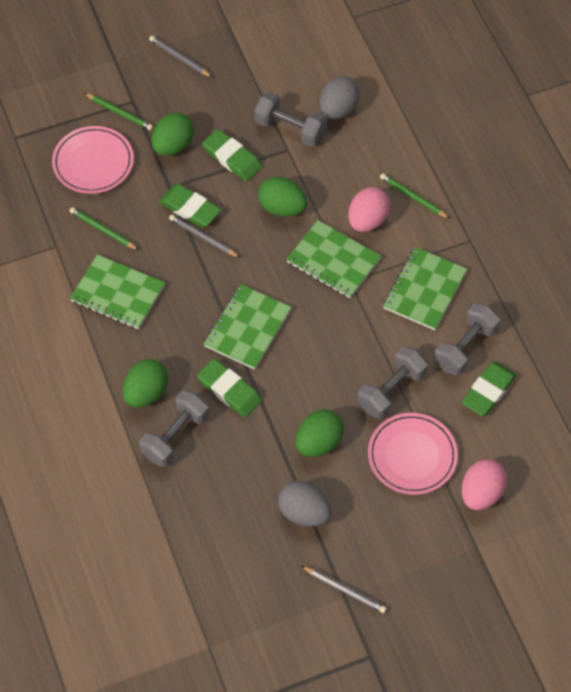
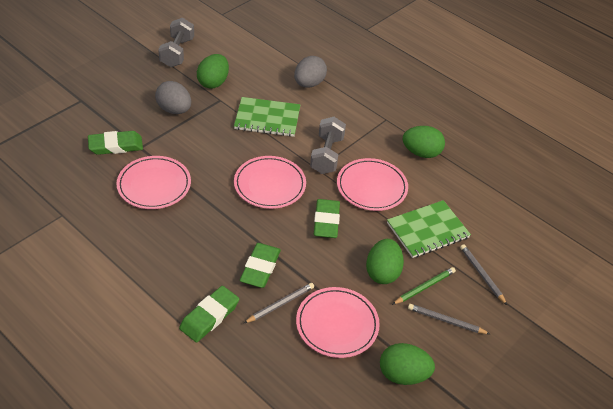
green notebook: 4 -> 2
green pencil: 3 -> 1
grey dumbbell: 4 -> 2
pink egg: 2 -> 0
pink plate: 2 -> 4

